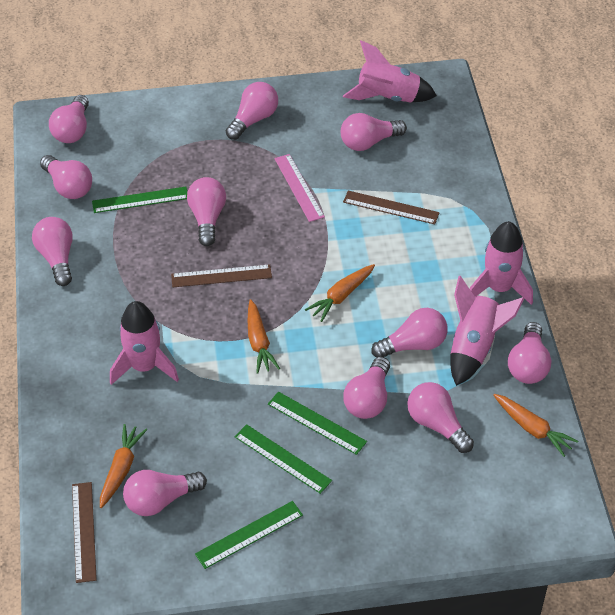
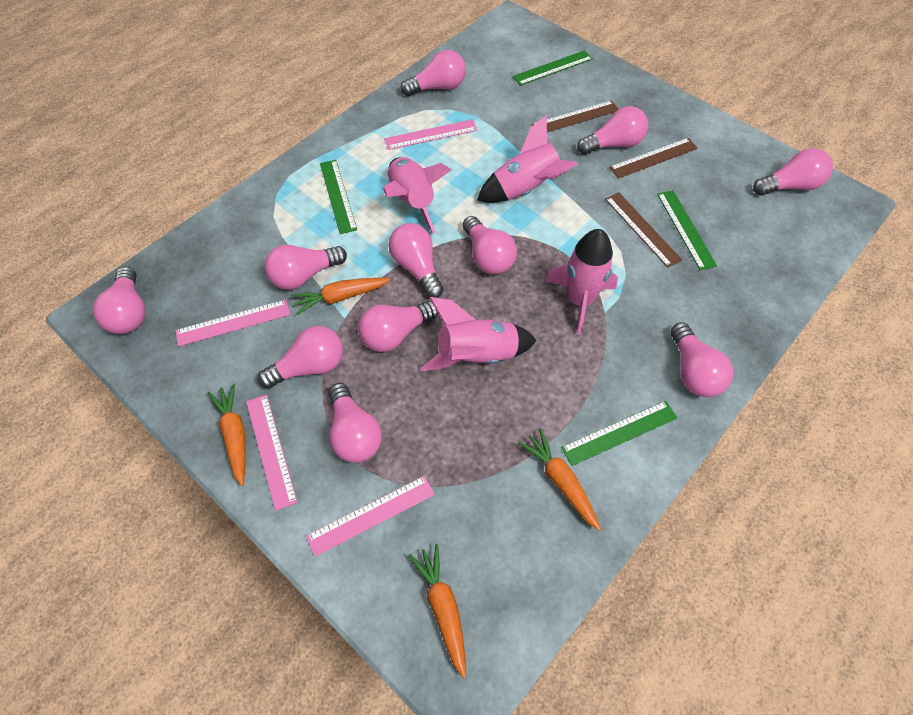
pink ruler: 1 -> 4

